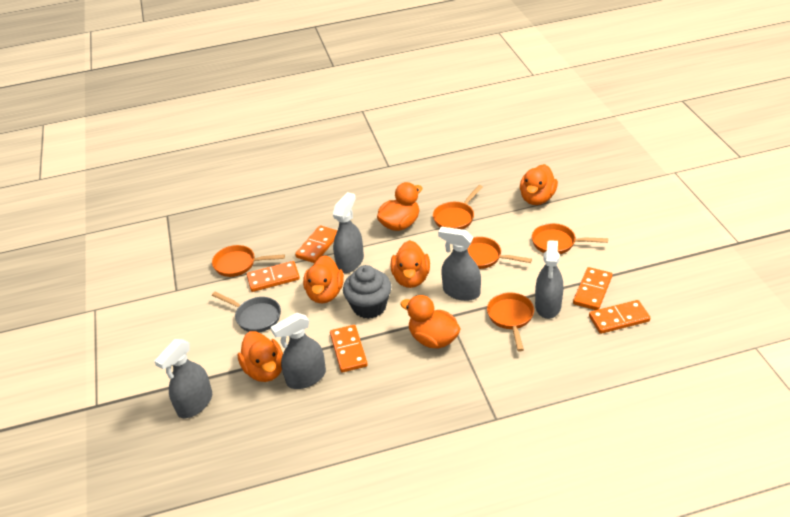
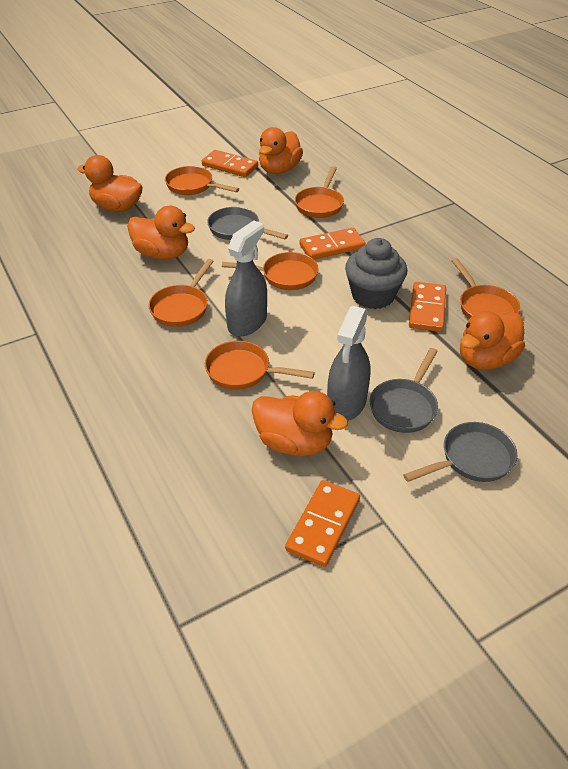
grey pan: 1 -> 3
grey spray bottle: 5 -> 2
orange domino: 5 -> 4
orange duck: 6 -> 5
orange pan: 5 -> 6

